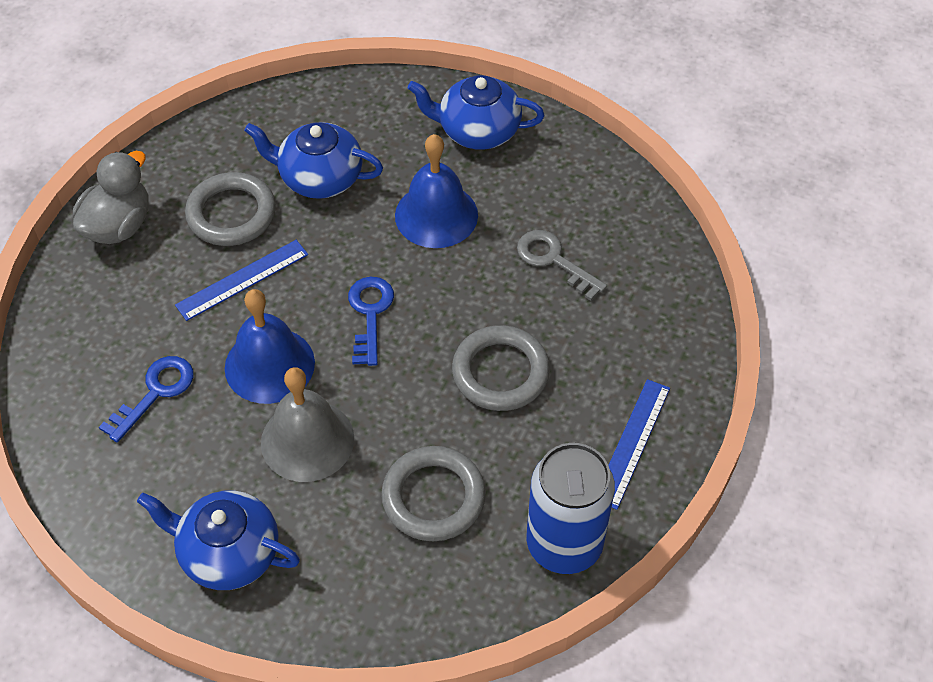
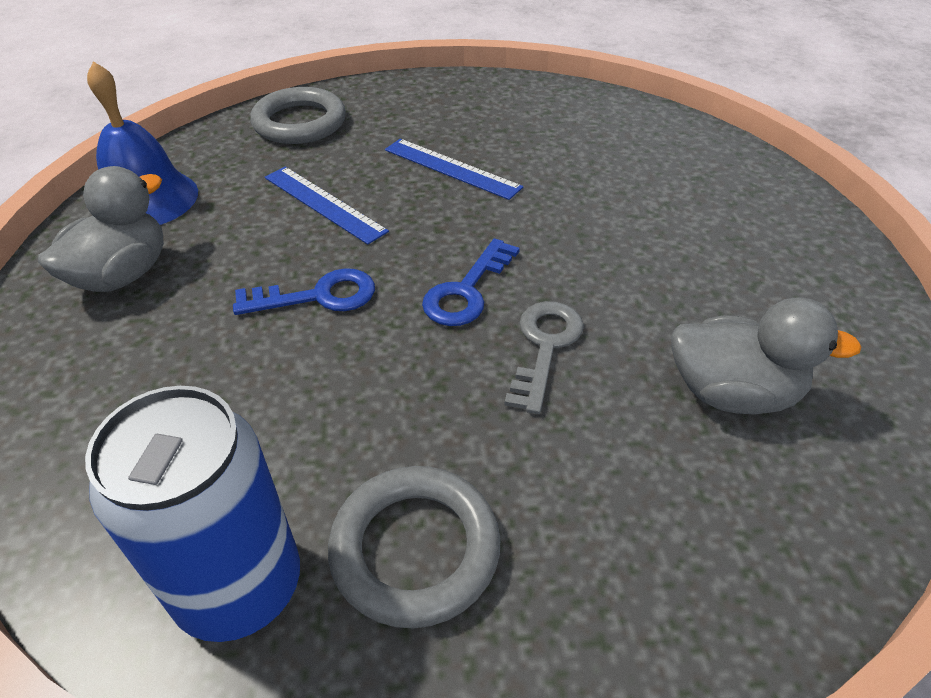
blue bell: 2 -> 1
blue teapot: 3 -> 0
grey bell: 1 -> 0
grey duck: 1 -> 2
grey ring: 3 -> 2

